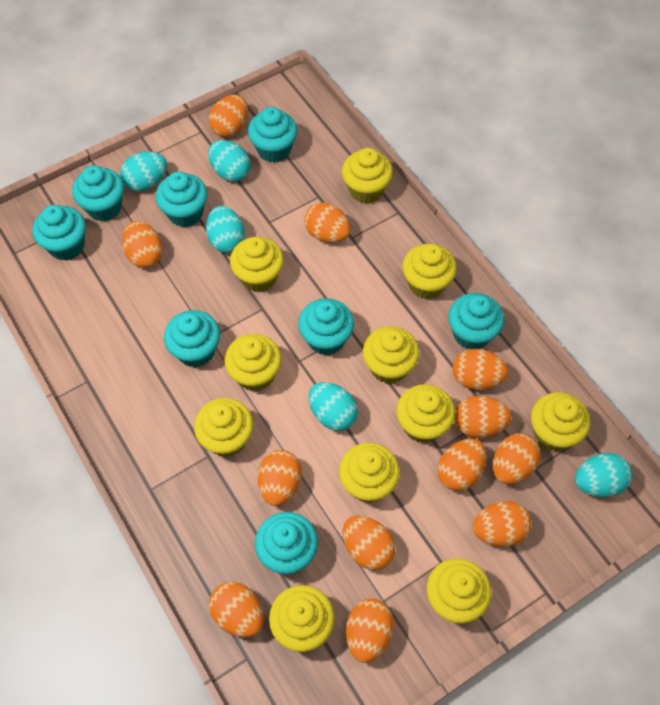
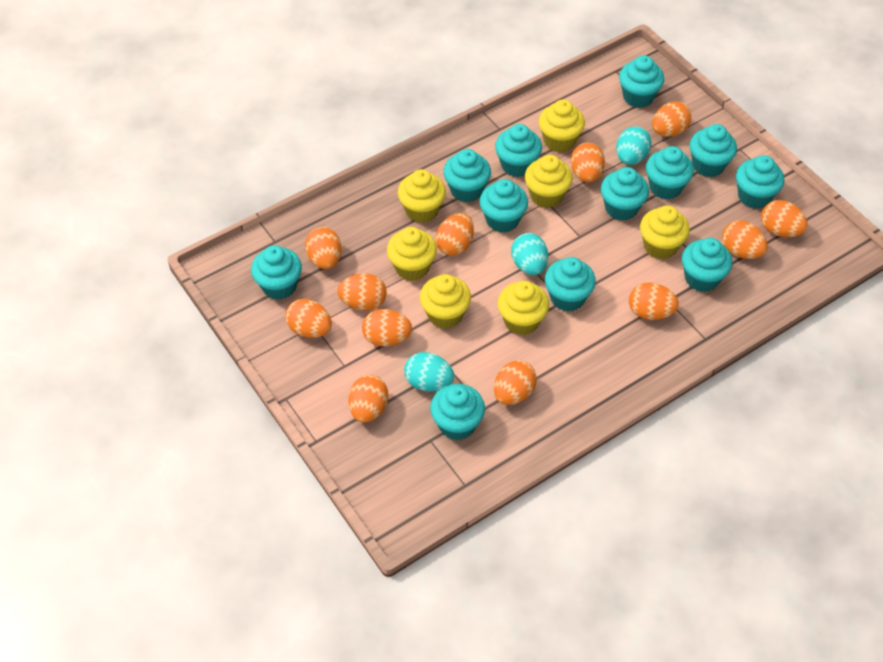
turquoise cupcake: 8 -> 12
turquoise egg: 5 -> 3
yellow cupcake: 11 -> 7

